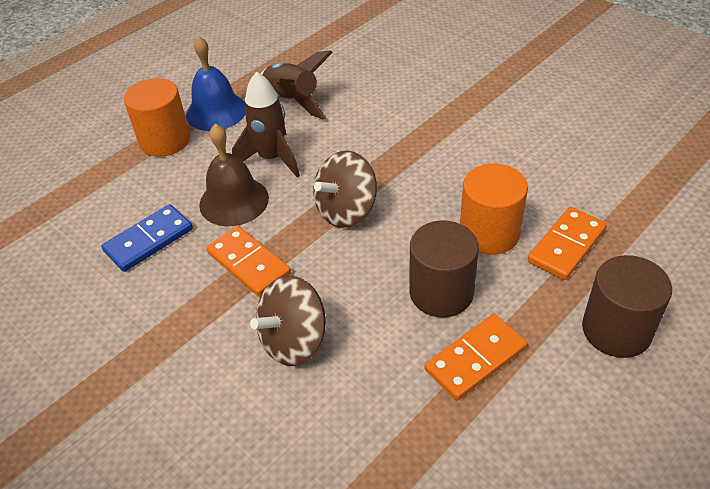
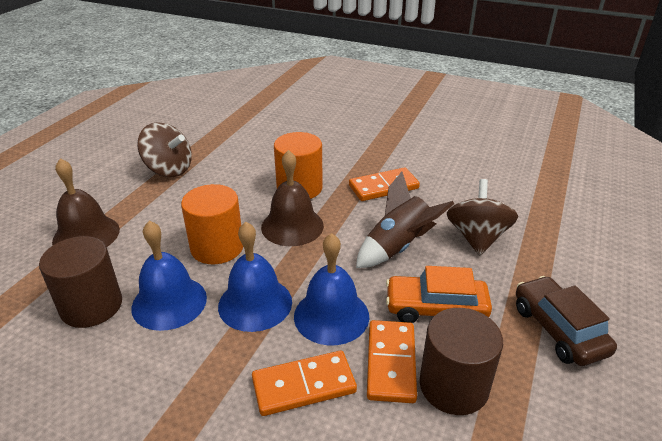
blue bell: 1 -> 3
blue domino: 1 -> 0
brown bell: 1 -> 2
brown car: 0 -> 1
brown rocket: 2 -> 1
orange car: 0 -> 1

